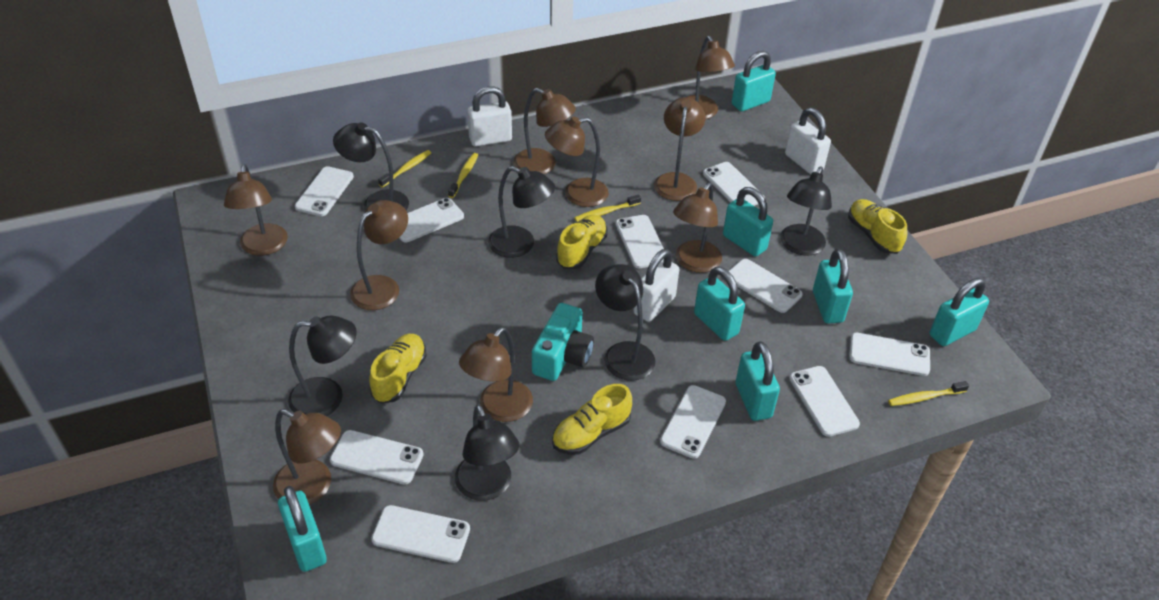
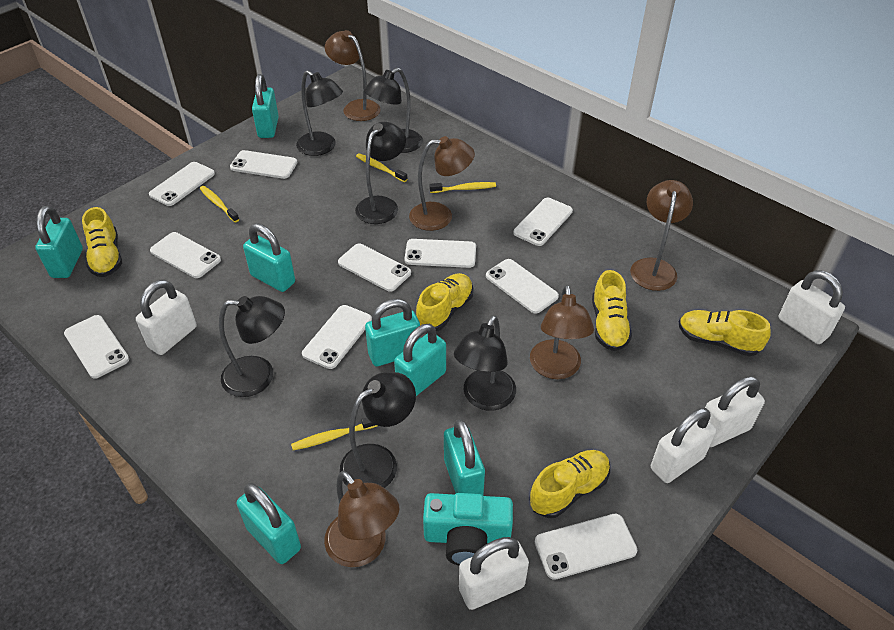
brown lamp: 9 -> 5
white padlock: 3 -> 5
yellow shoe: 4 -> 5

